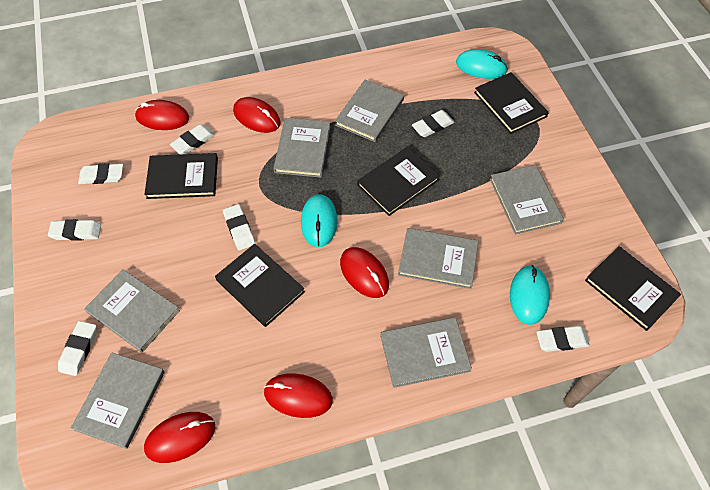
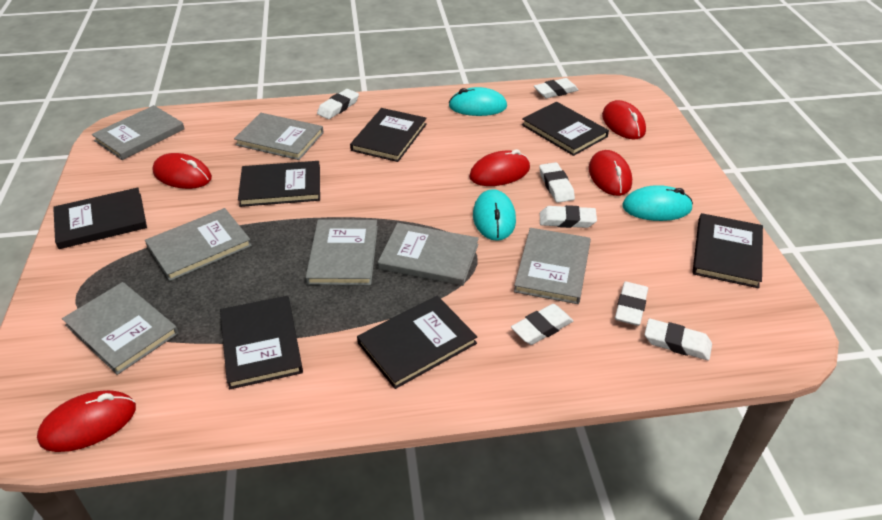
black book: 5 -> 7

